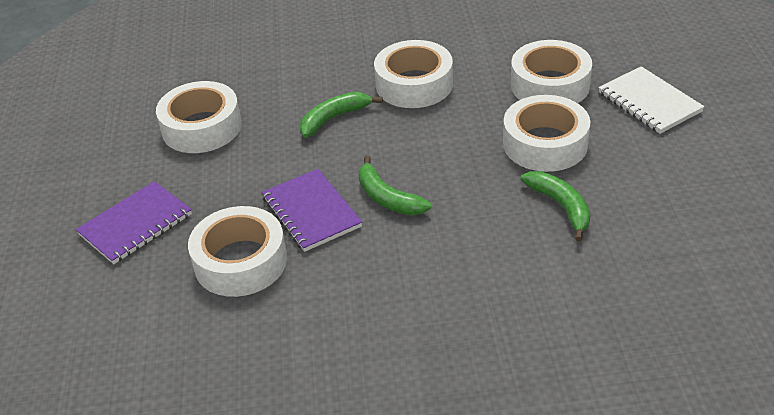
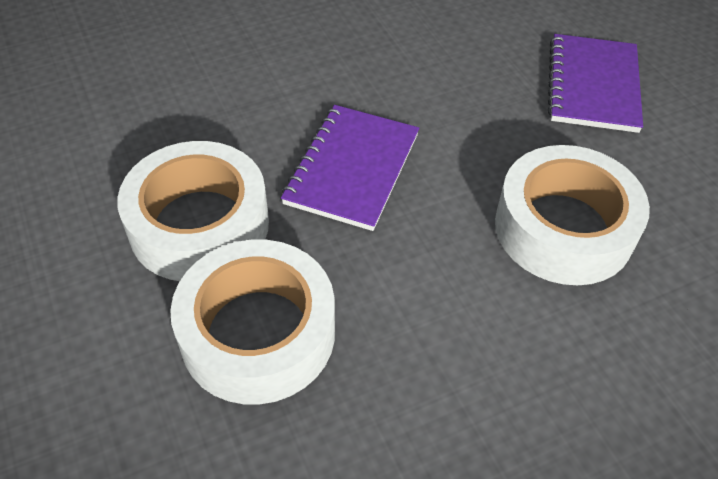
green banana: 3 -> 0
white notebook: 1 -> 0
white tape: 5 -> 3

